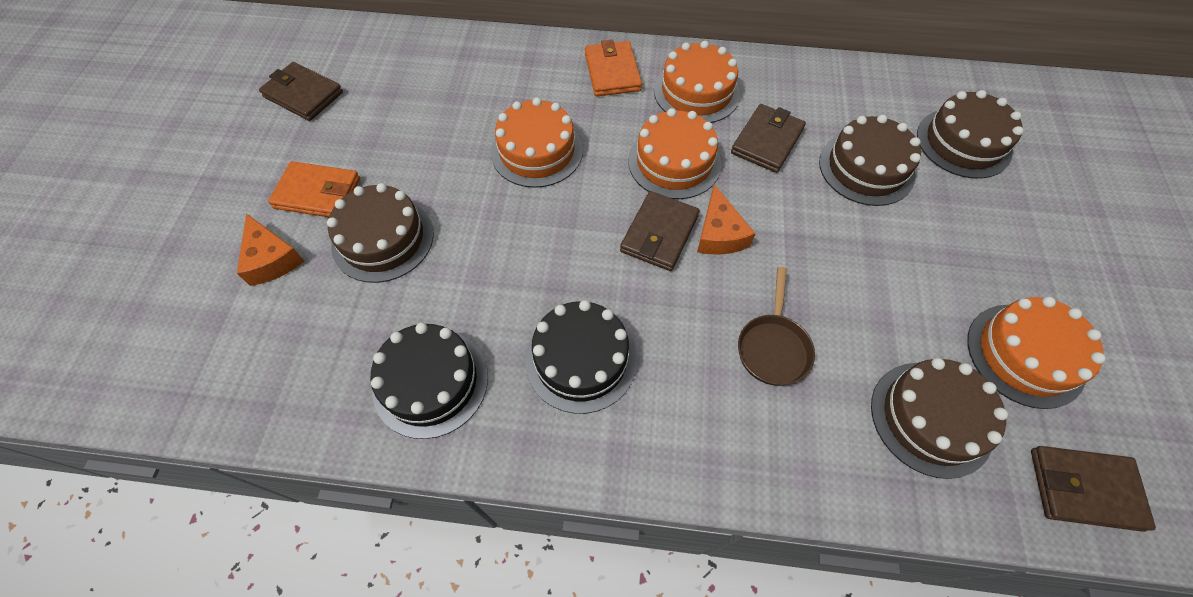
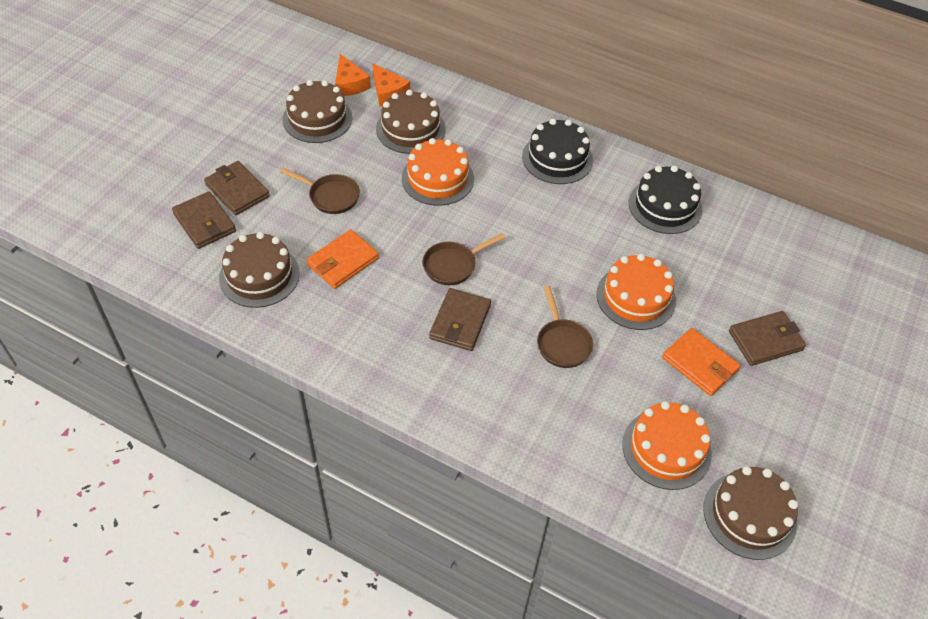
brown pan: 1 -> 3
orange cake: 4 -> 3

